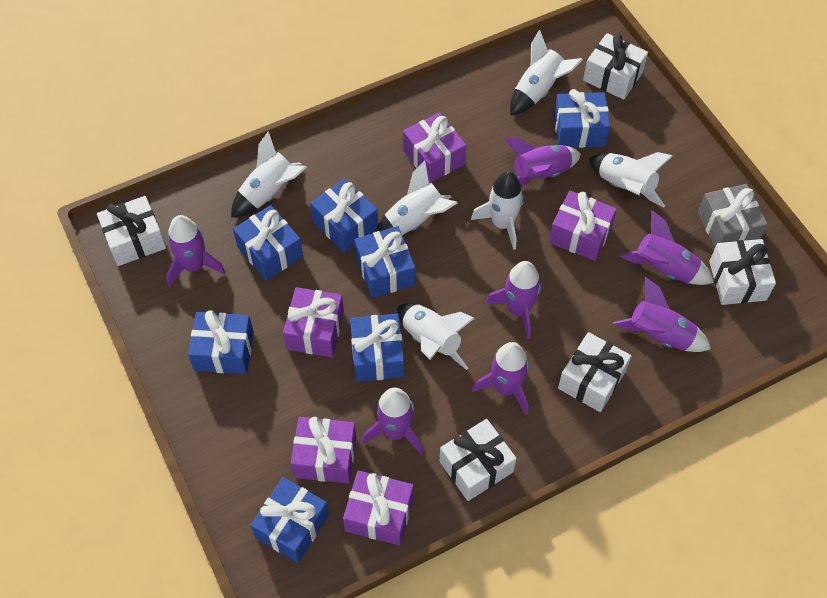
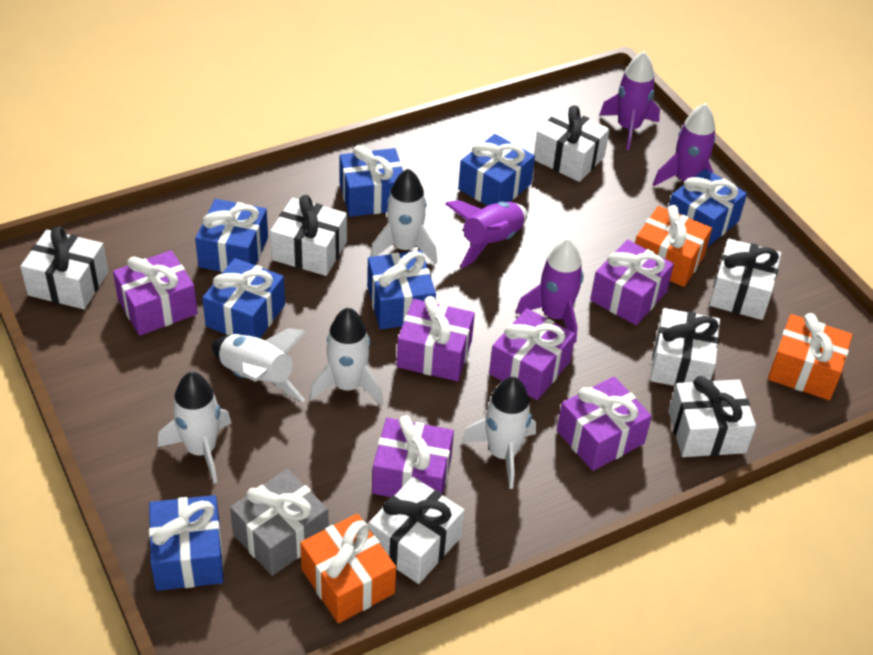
orange gift: 0 -> 3
purple gift: 5 -> 6
purple rocket: 7 -> 4
white gift: 5 -> 7
white rocket: 6 -> 5

